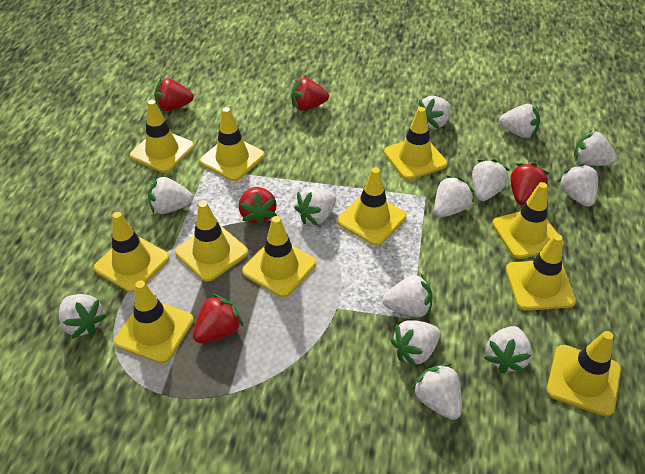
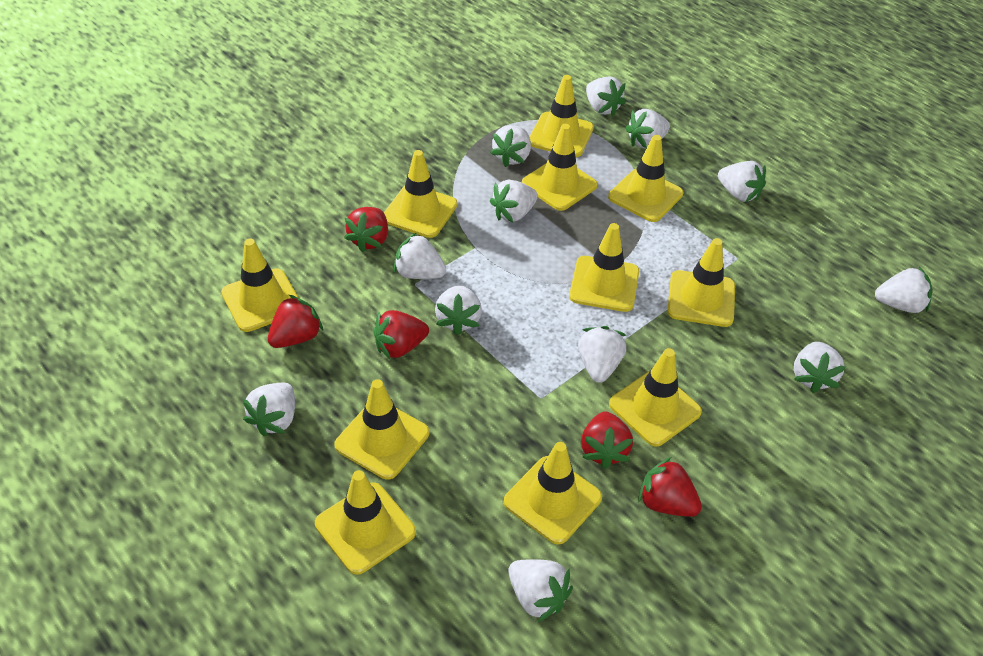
white strawberry: 13 -> 12

